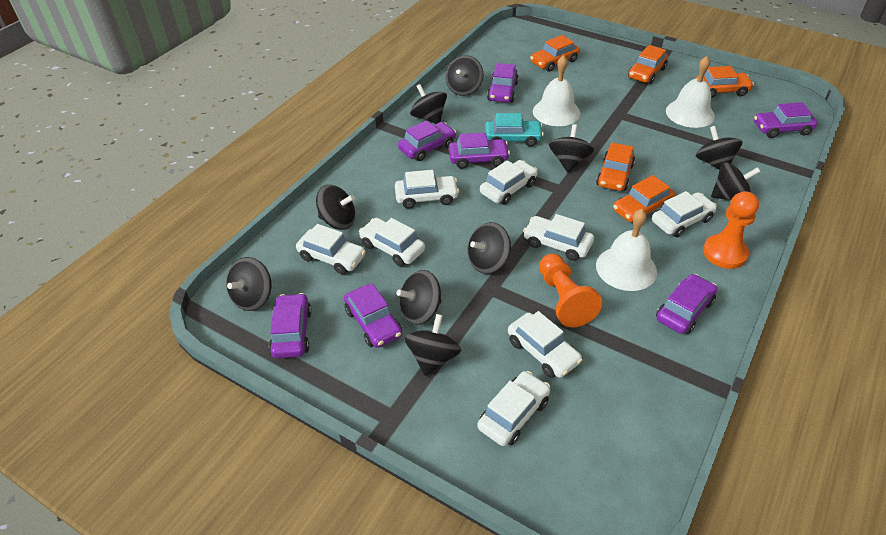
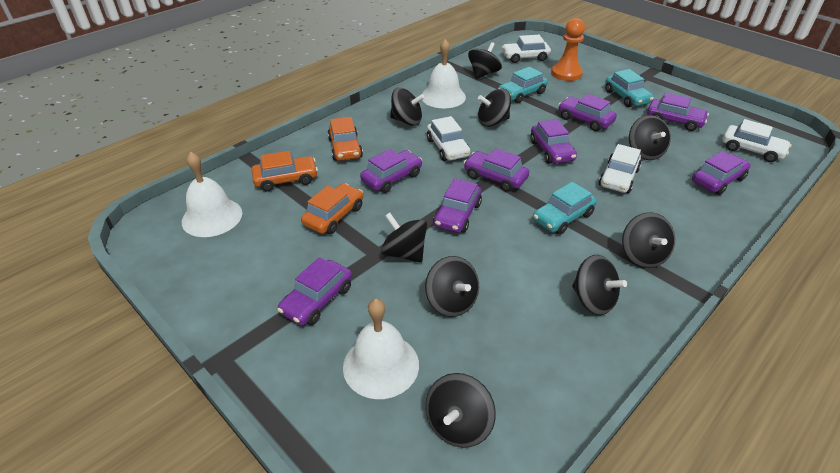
black spinning top: 10 -> 9
orange car: 5 -> 3
orange pawn: 2 -> 1
purple car: 7 -> 8
turquoise car: 1 -> 3
white car: 8 -> 4

